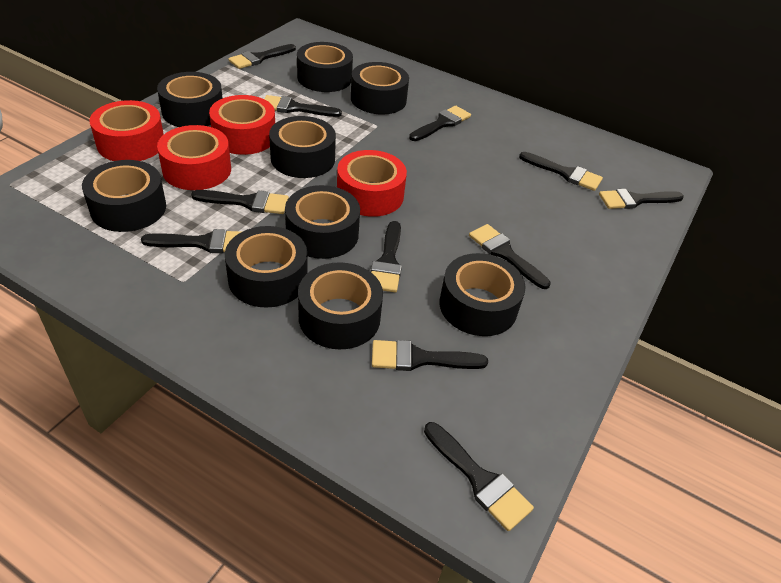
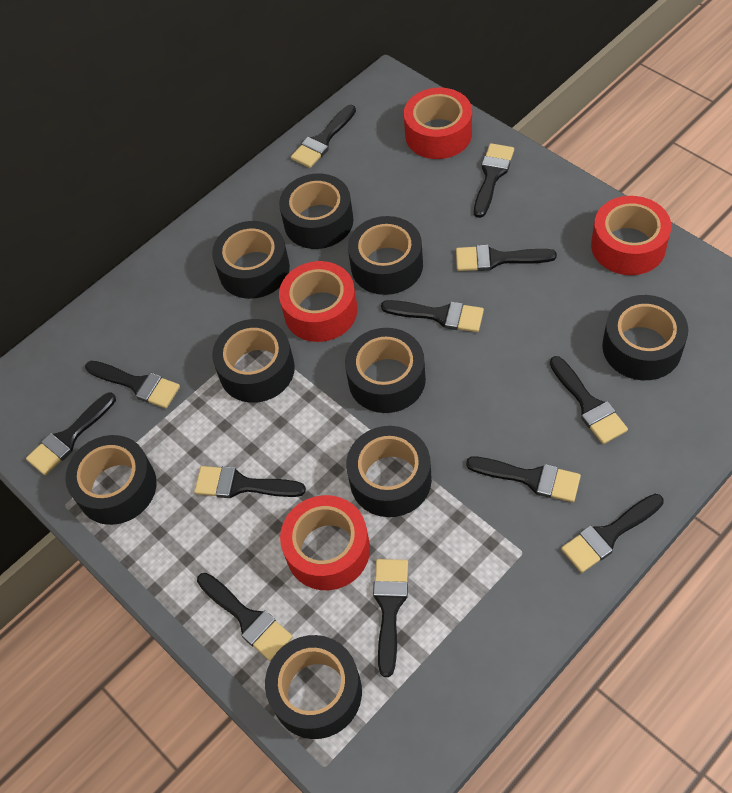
black brush: 11 -> 12

